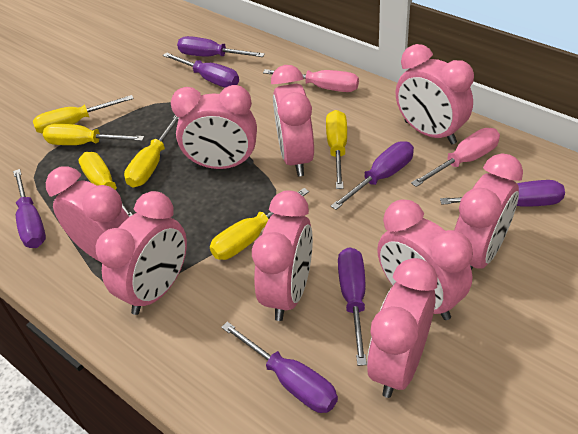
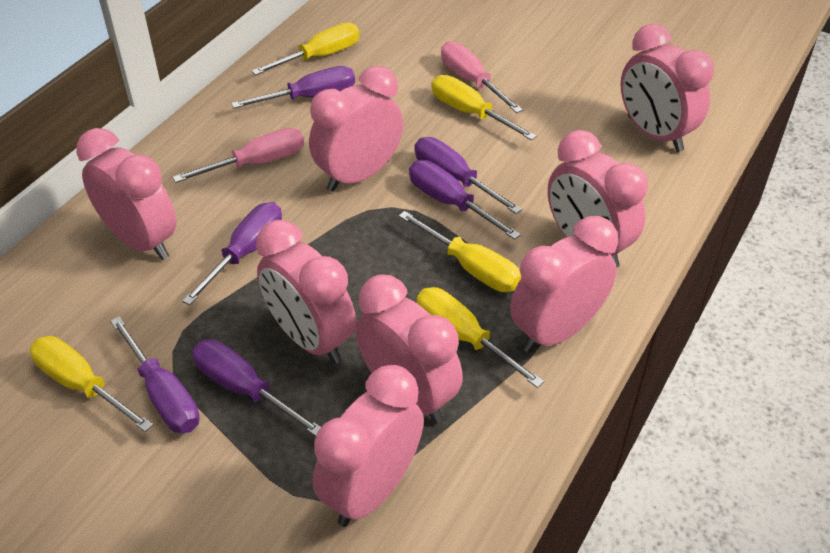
pink clock: 9 -> 8
purple screwdriver: 7 -> 6
yellow screwdriver: 6 -> 5

